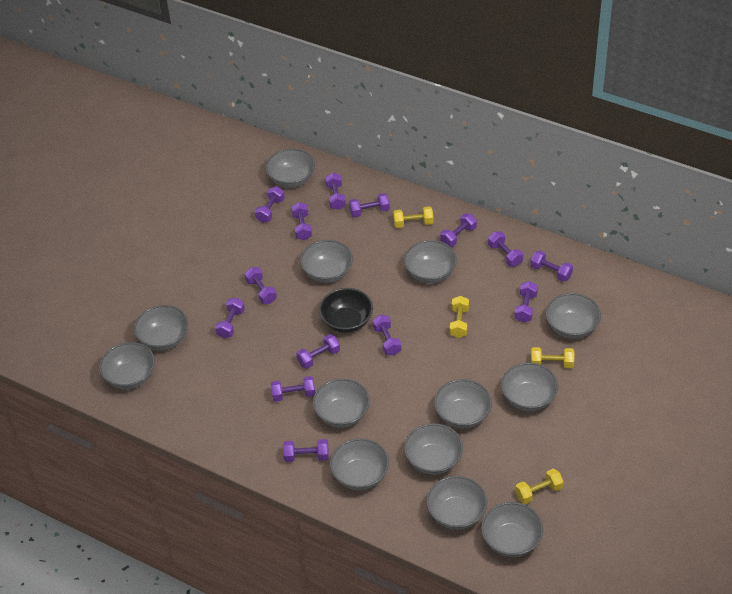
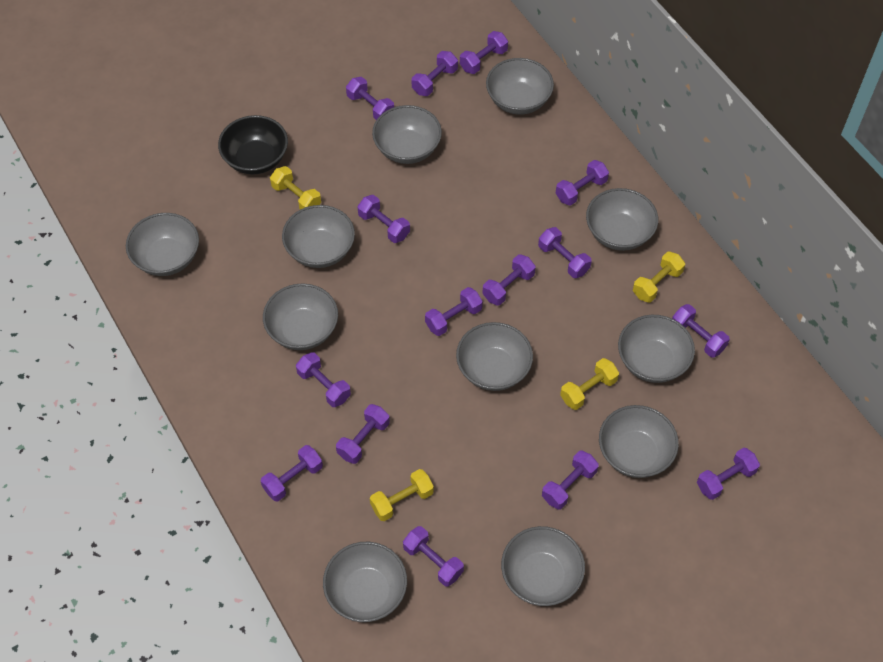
grey bowl: 13 -> 11
purple dumbbell: 14 -> 15

